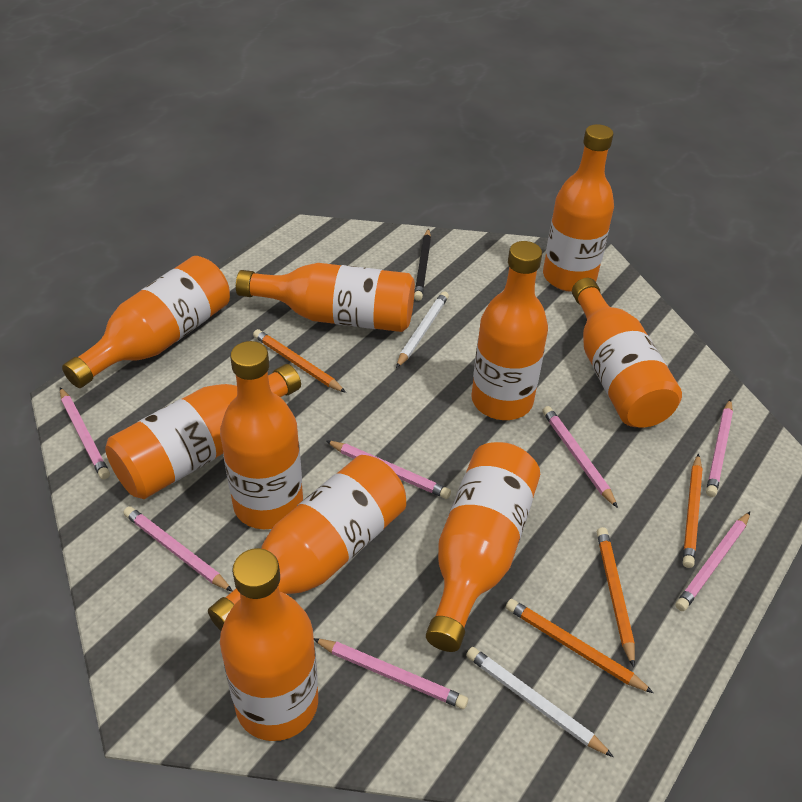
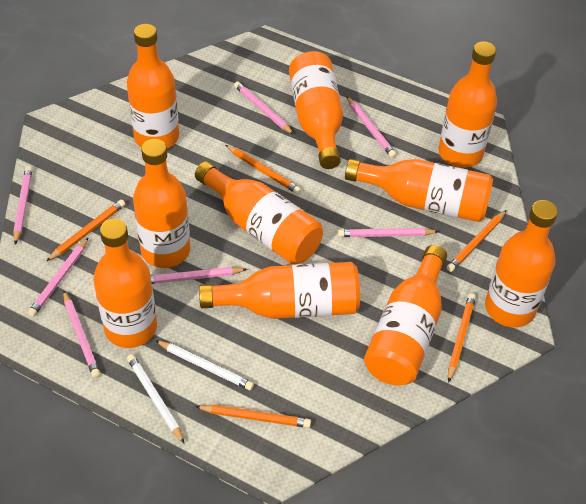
black pencil: 1 -> 0
orange pencil: 4 -> 5

